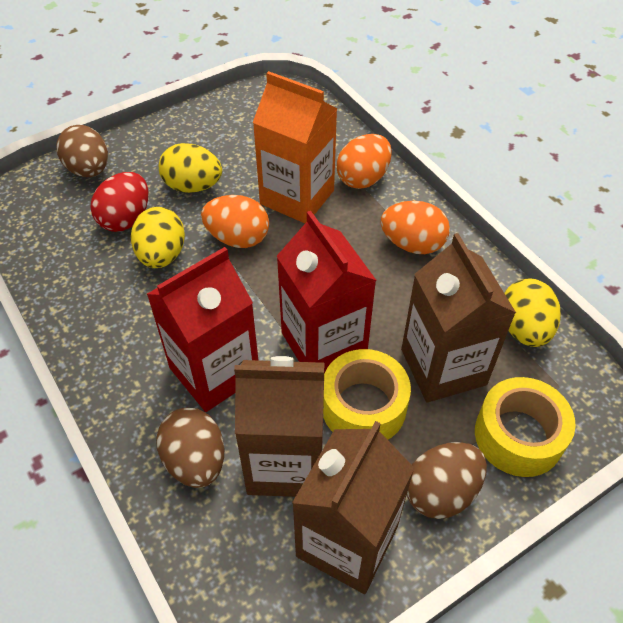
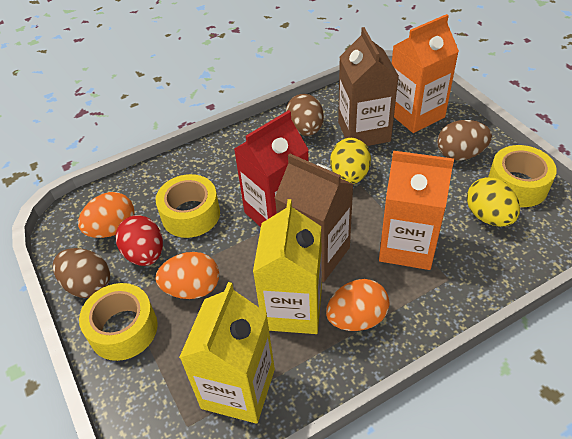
brown carton: 3 -> 2
orange carton: 1 -> 2
red carton: 2 -> 1
yellow carton: 0 -> 2
yellow egg: 3 -> 2
yellow tape: 2 -> 3

